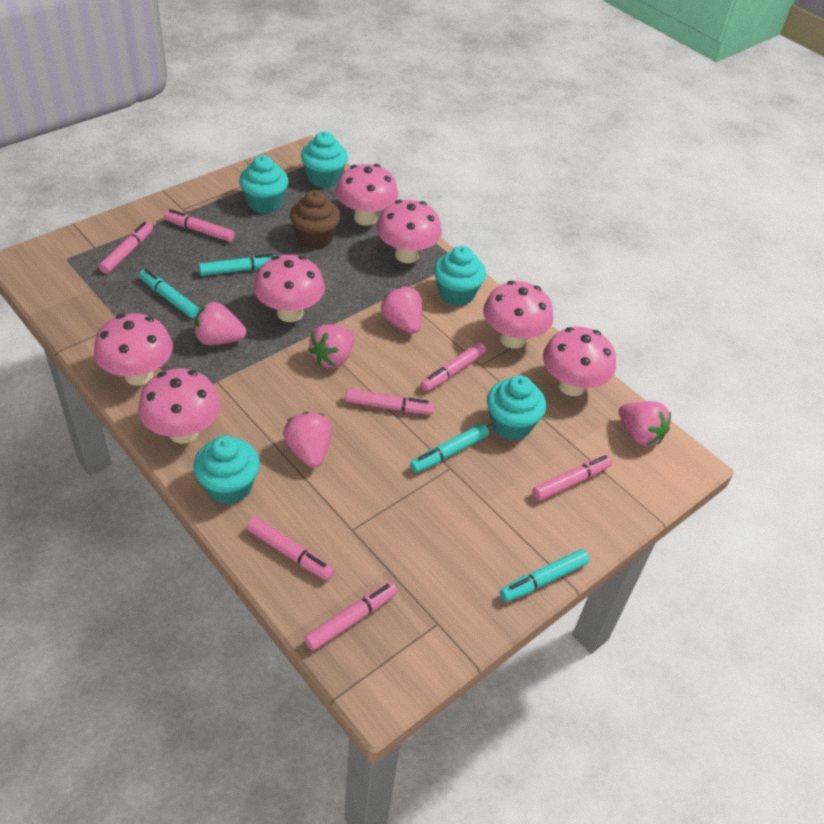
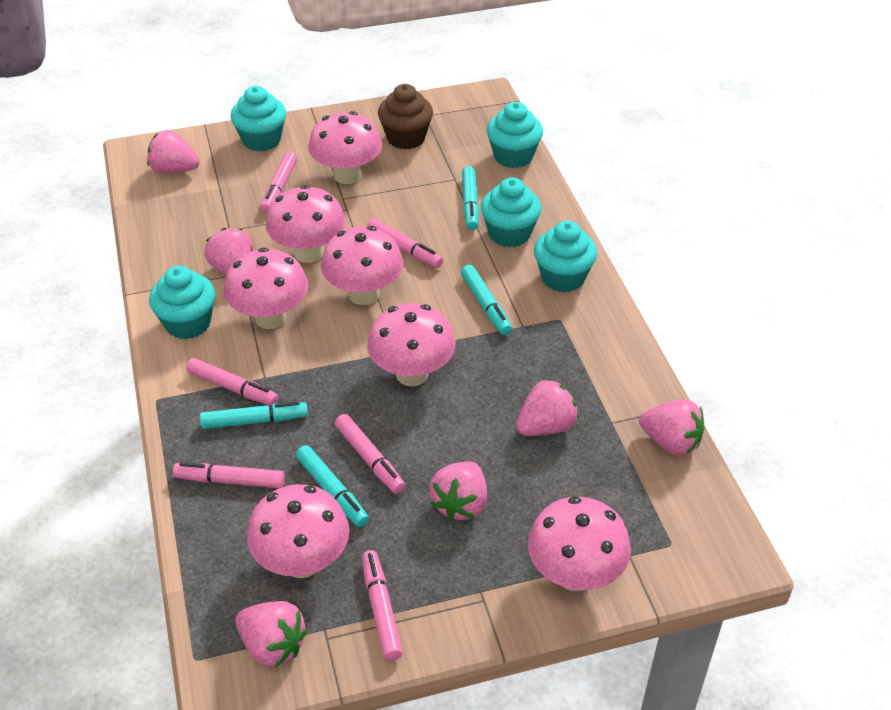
pink marker: 7 -> 6
pink strawberry: 5 -> 6

